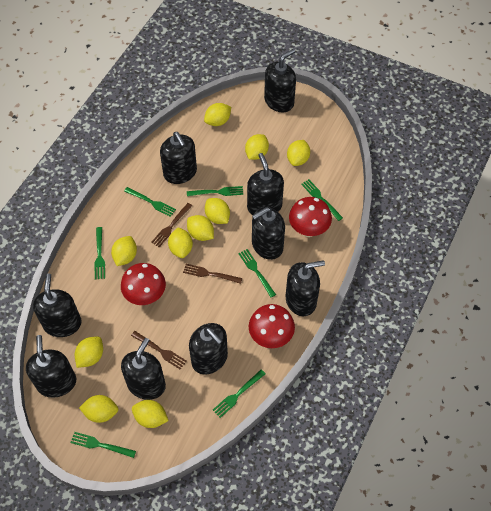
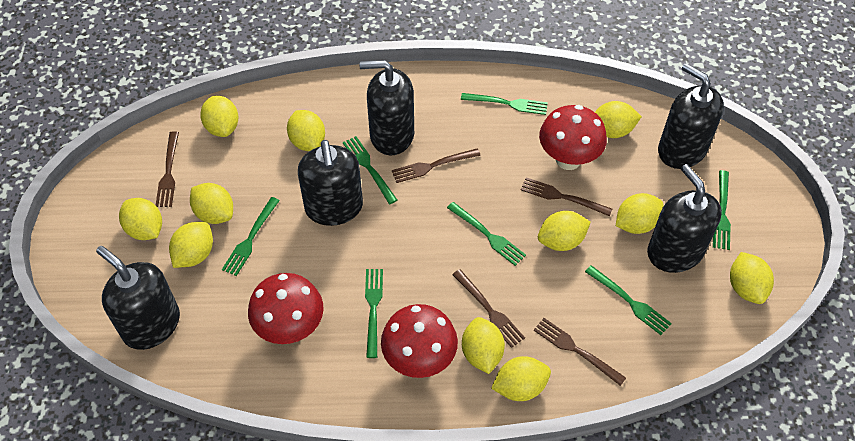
black soap dispenser: 9 -> 5
brown fork: 3 -> 5
yellow lemon: 10 -> 11

